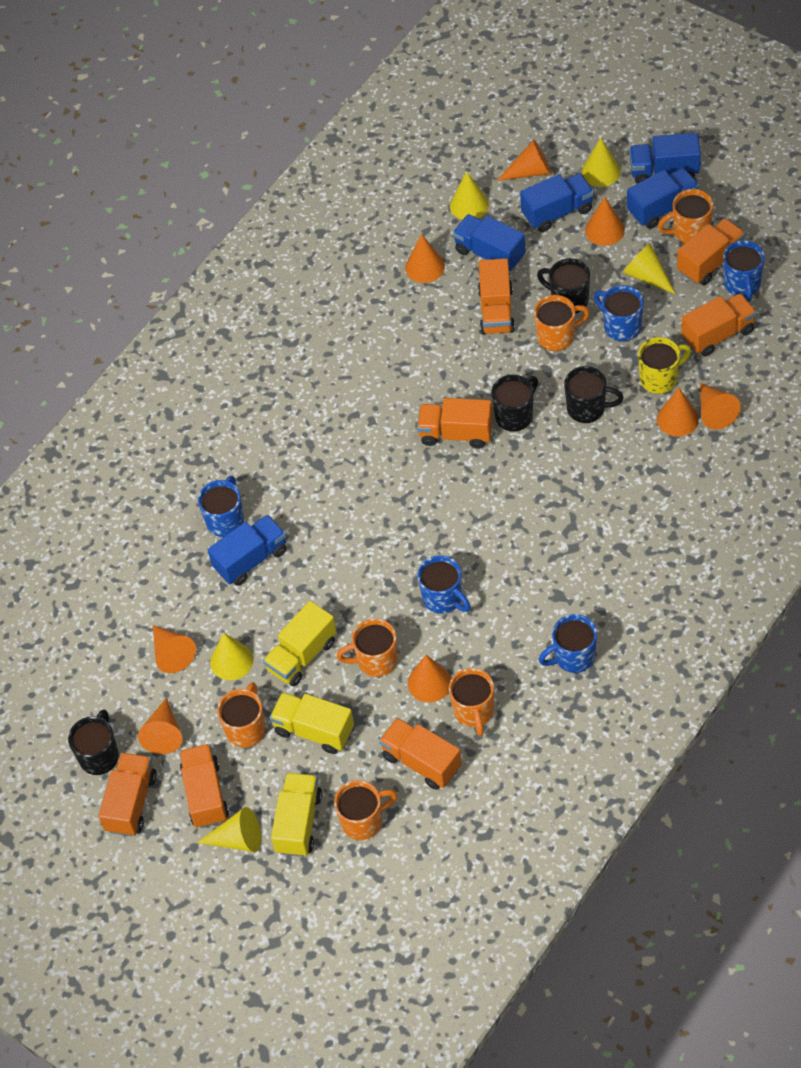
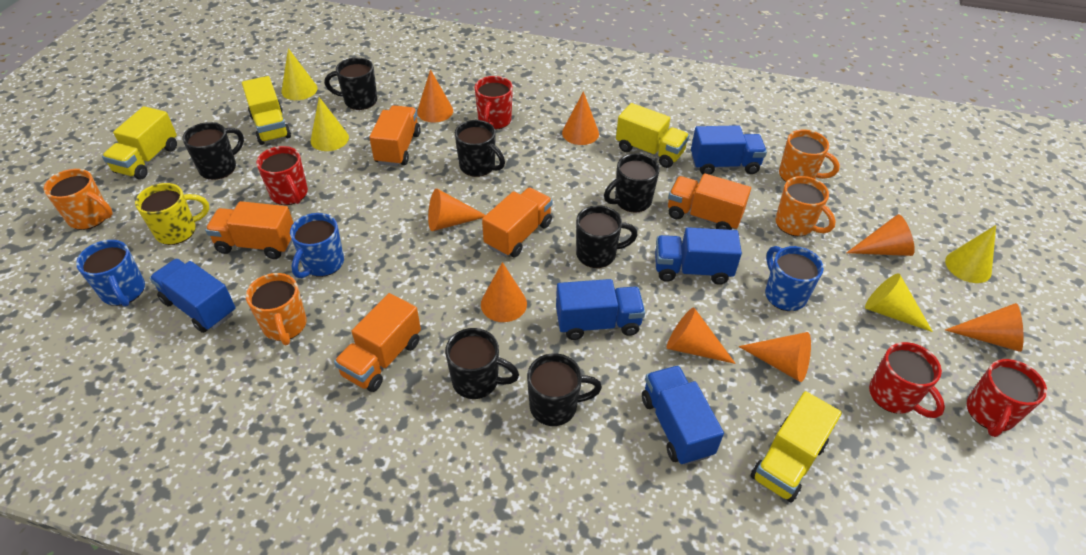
black mug: 4 -> 7
blue mug: 5 -> 3
orange mug: 6 -> 4
orange truck: 7 -> 5
red mug: 0 -> 4
yellow cone: 5 -> 4
yellow truck: 3 -> 4

